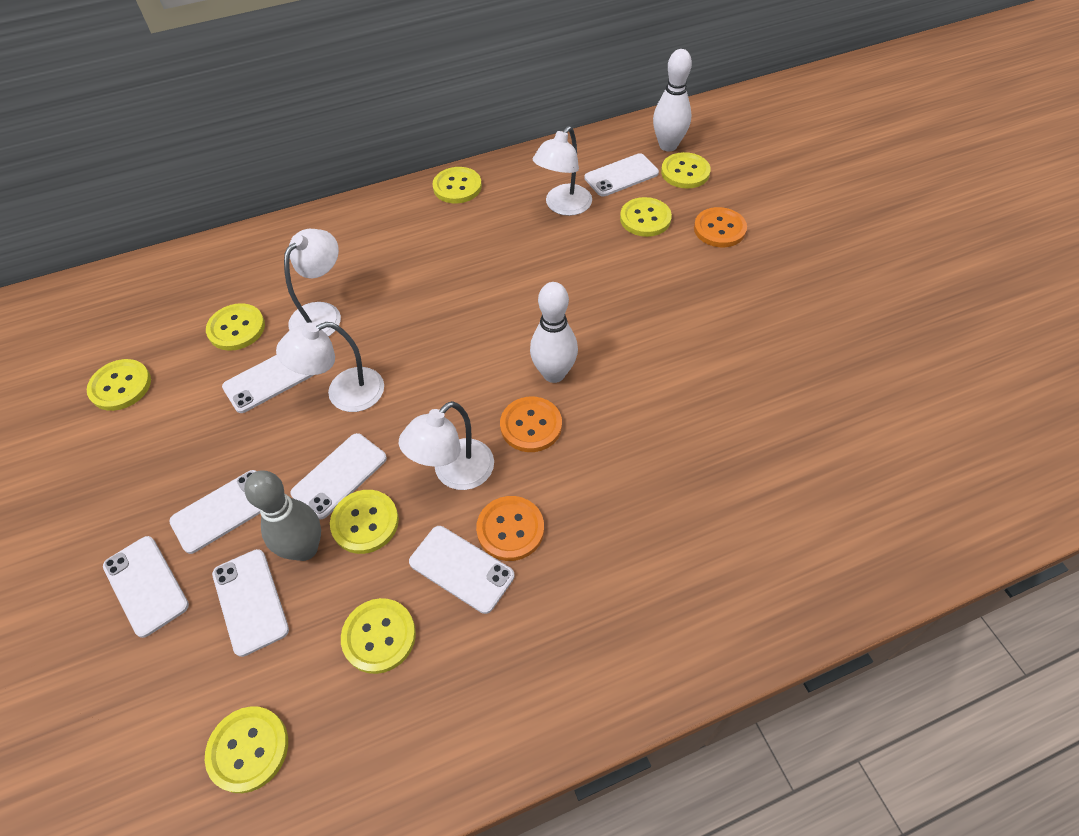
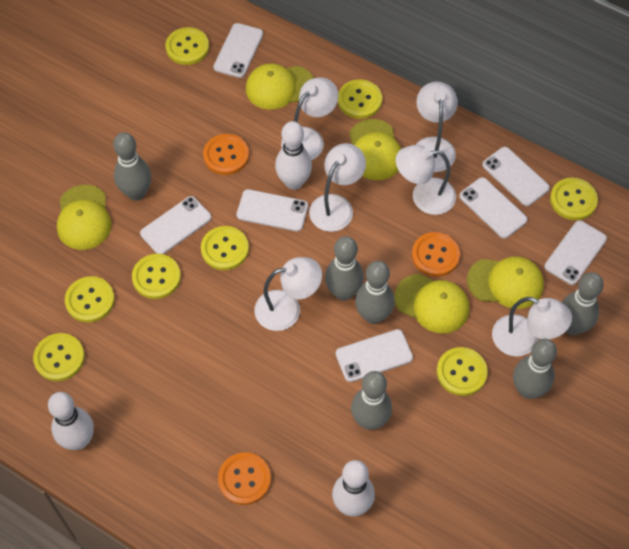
grey bowling pin: 1 -> 6
white bowling pin: 2 -> 3
white lamp: 4 -> 6
yellow cap: 0 -> 5

